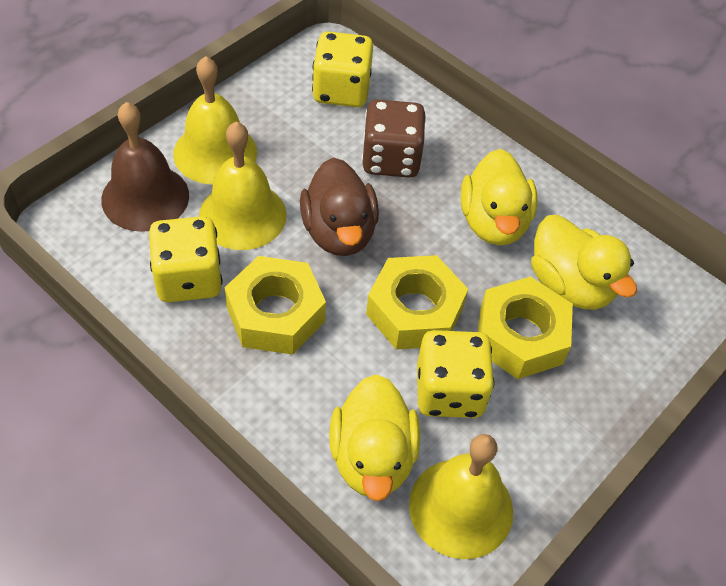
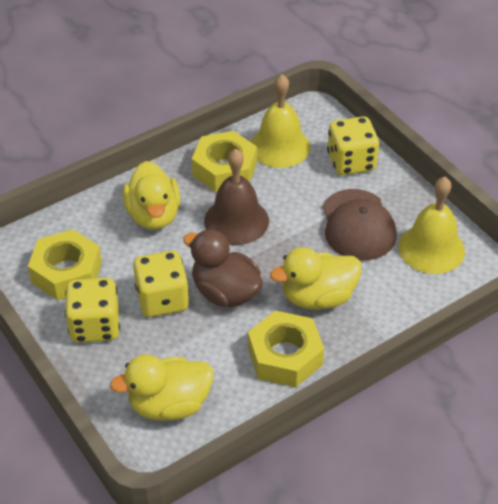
brown cap: 0 -> 1
brown dice: 1 -> 0
yellow bell: 3 -> 2

